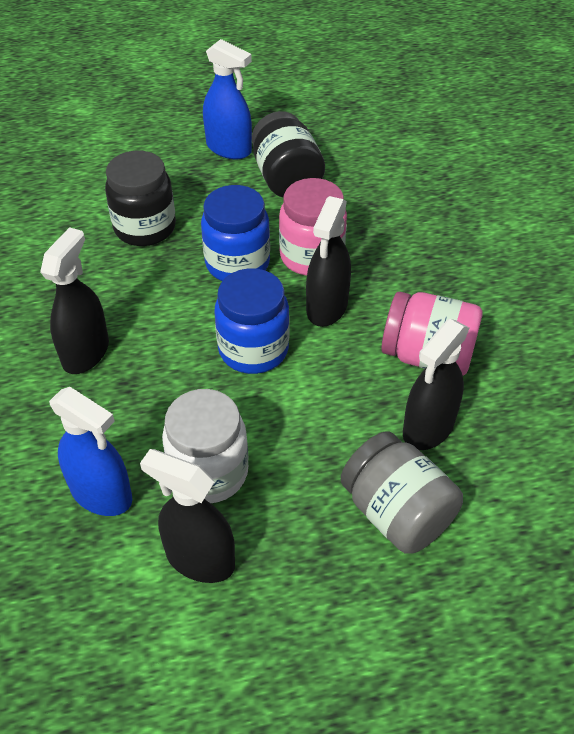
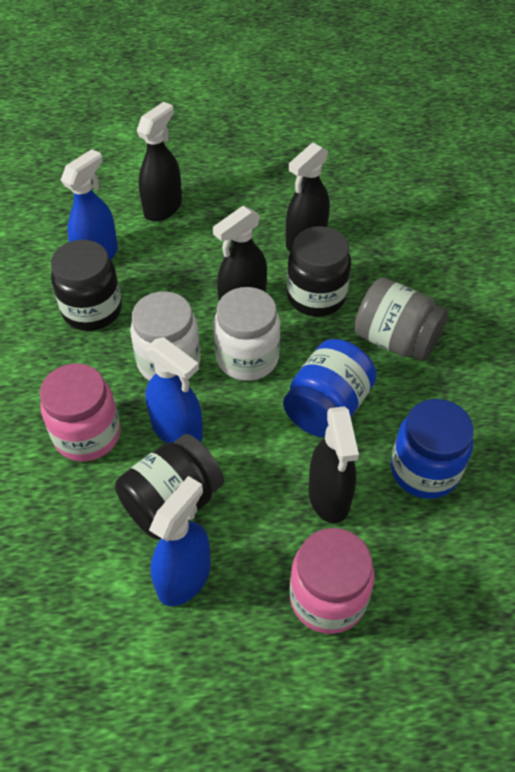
black jar: 2 -> 3
blue spray bottle: 2 -> 3
white jar: 1 -> 2

